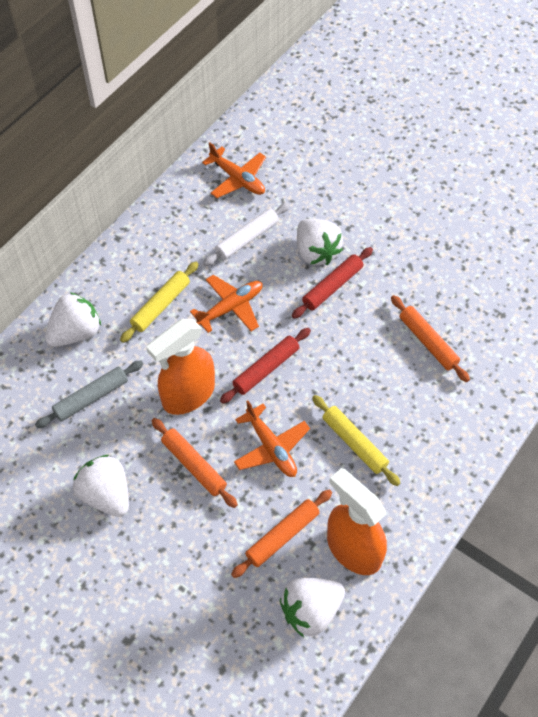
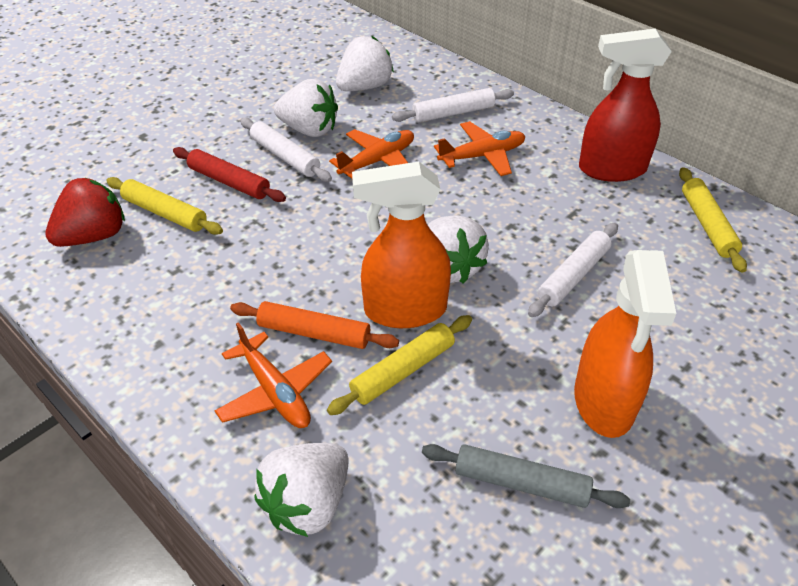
orange rolling pin: 3 -> 1
red rolling pin: 2 -> 1
red spray bottle: 0 -> 1
red strawberry: 0 -> 1
white rolling pin: 1 -> 3
yellow rolling pin: 2 -> 3

